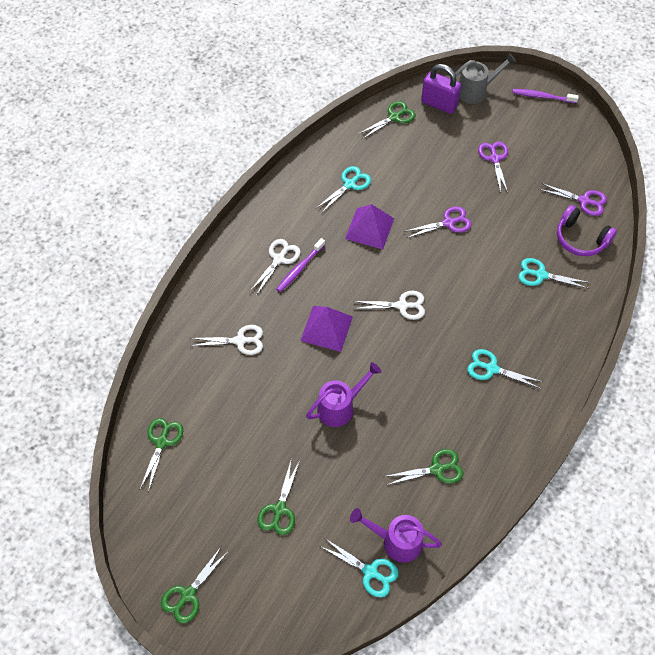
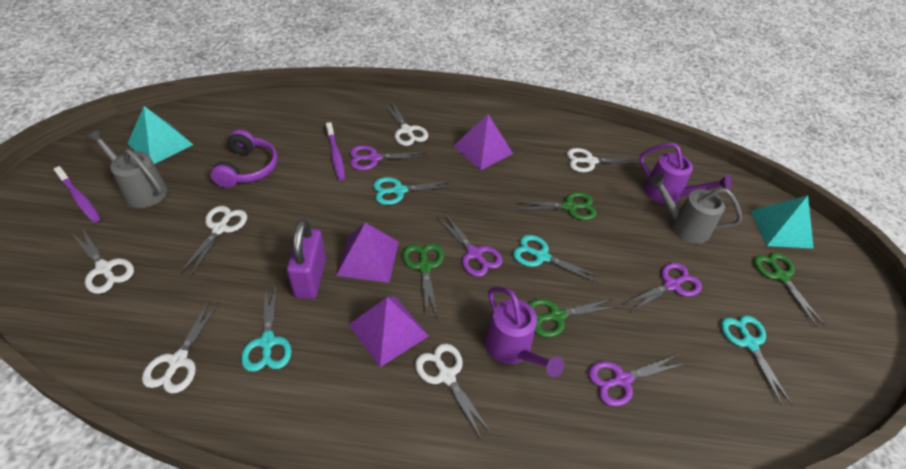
green scissors: 5 -> 4
grey watering can: 1 -> 2
purple pyramid: 2 -> 3
purple scissors: 3 -> 4
turquoise pyramid: 0 -> 2
white scissors: 3 -> 6

